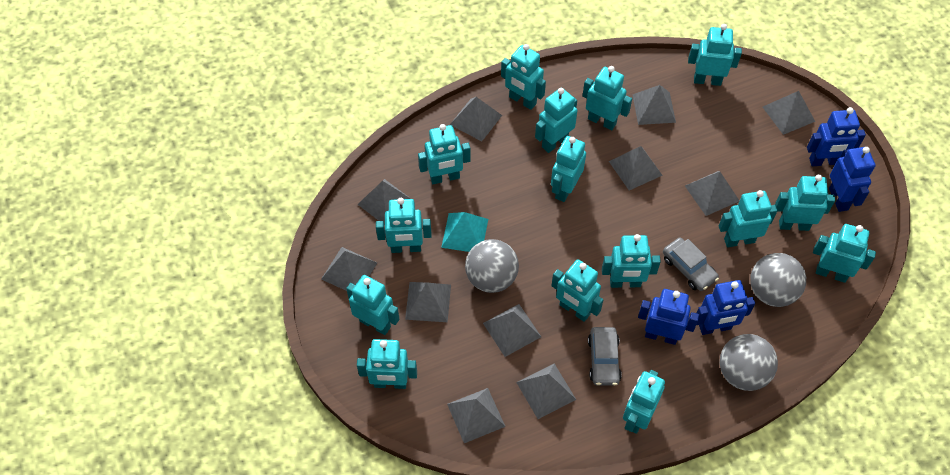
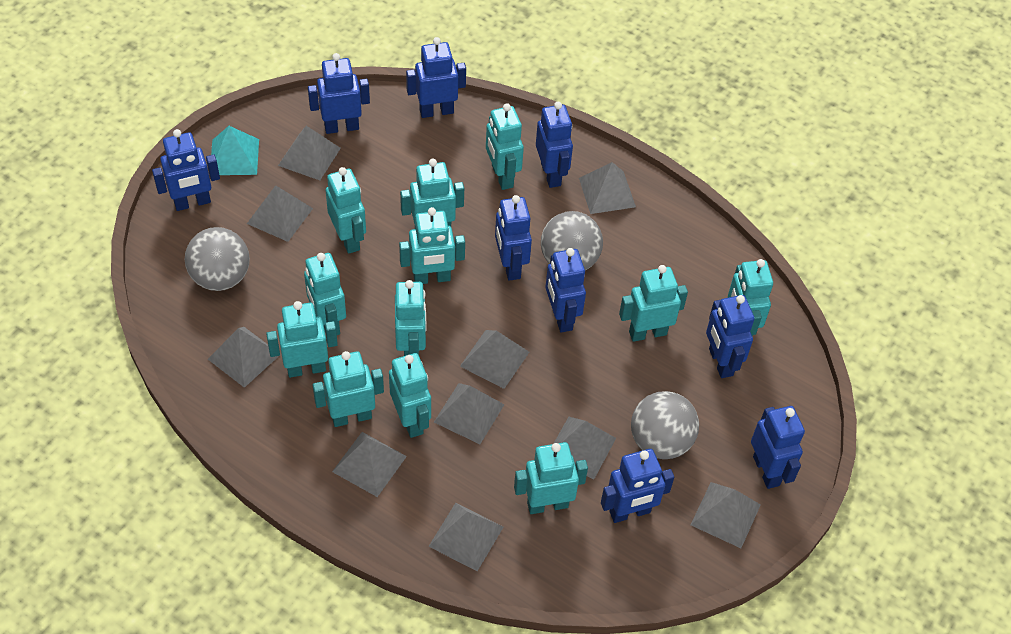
blue robot: 4 -> 9
grey car: 2 -> 0
grey pyramid: 11 -> 10
turquoise robot: 15 -> 12

